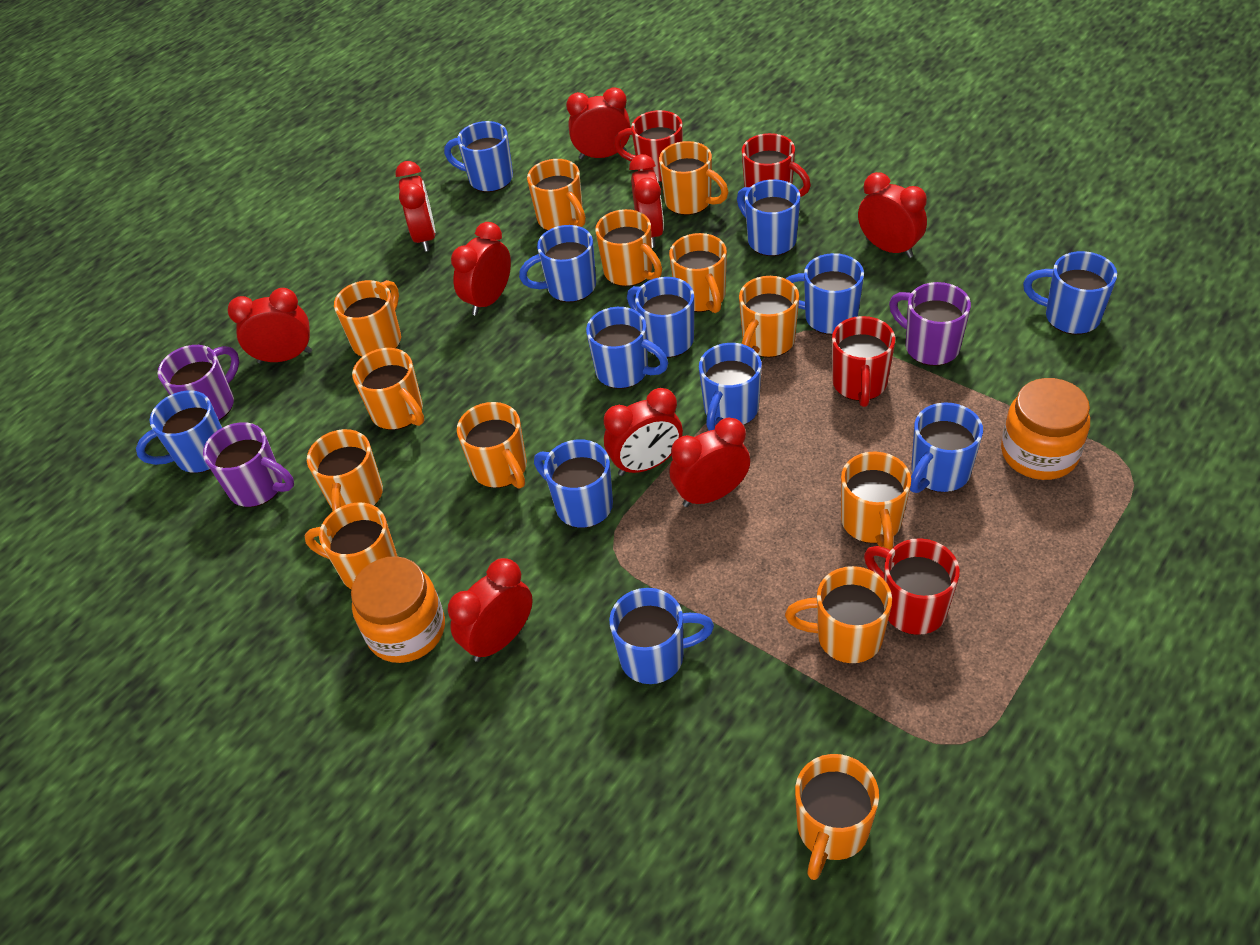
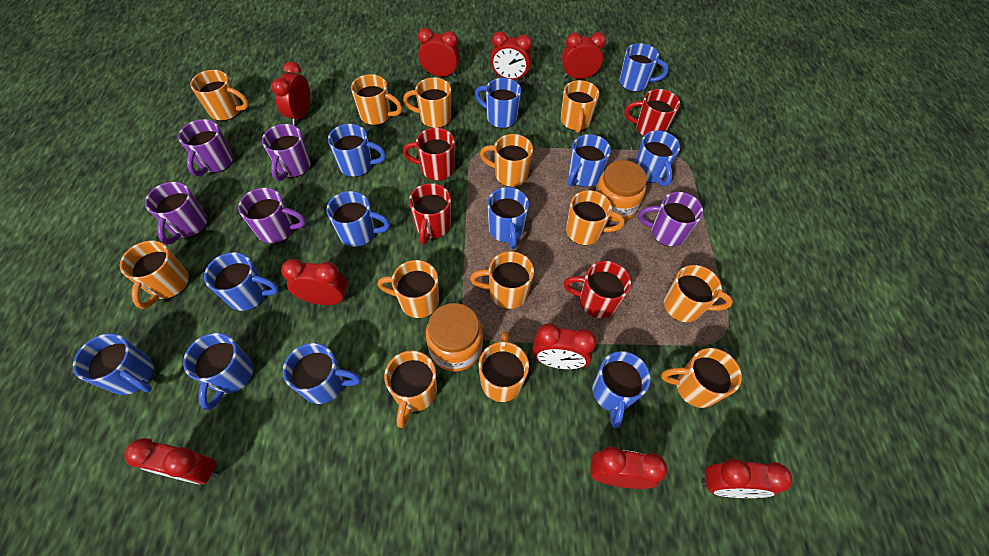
purple mug: 3 -> 5

